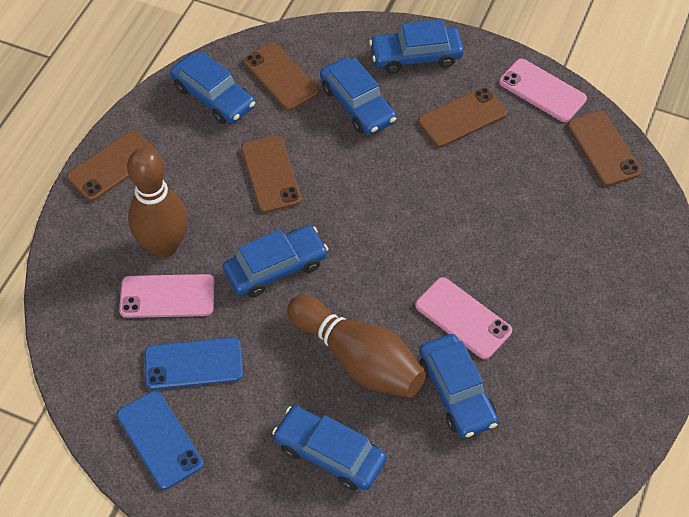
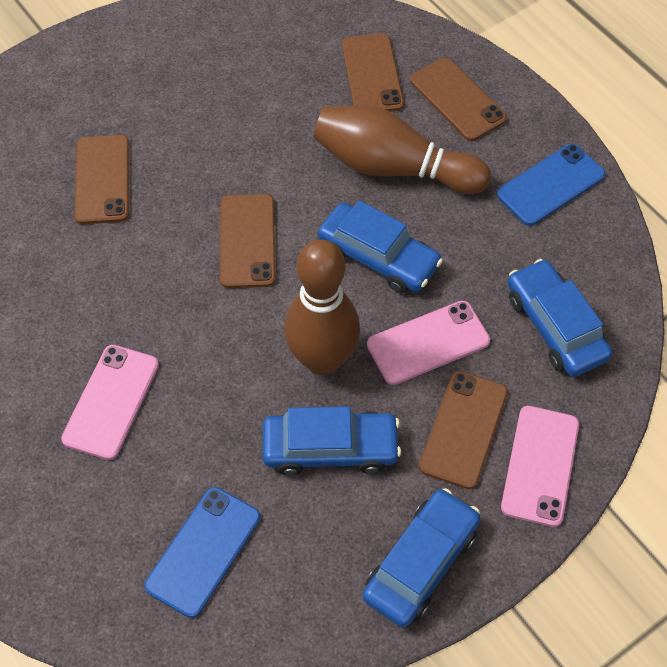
blue car: 6 -> 4

